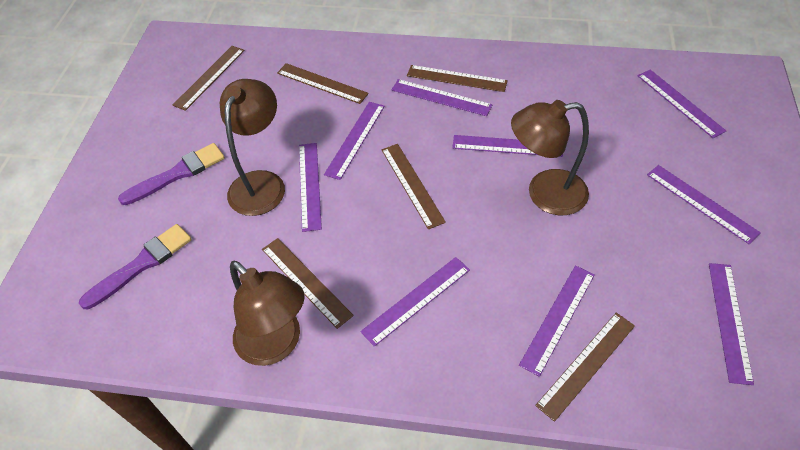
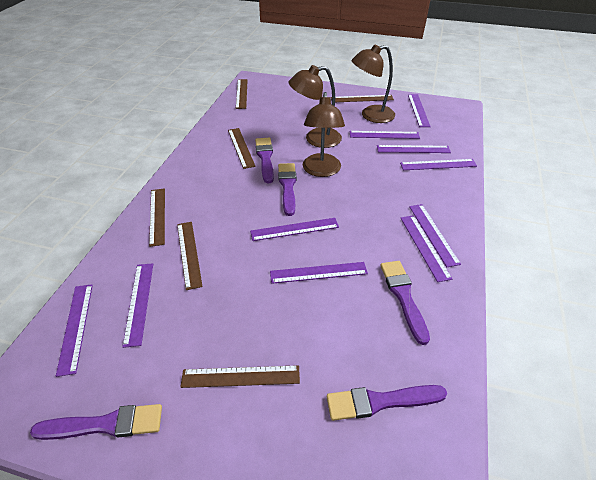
purple brush: 2 -> 5
purple ruler: 9 -> 10

